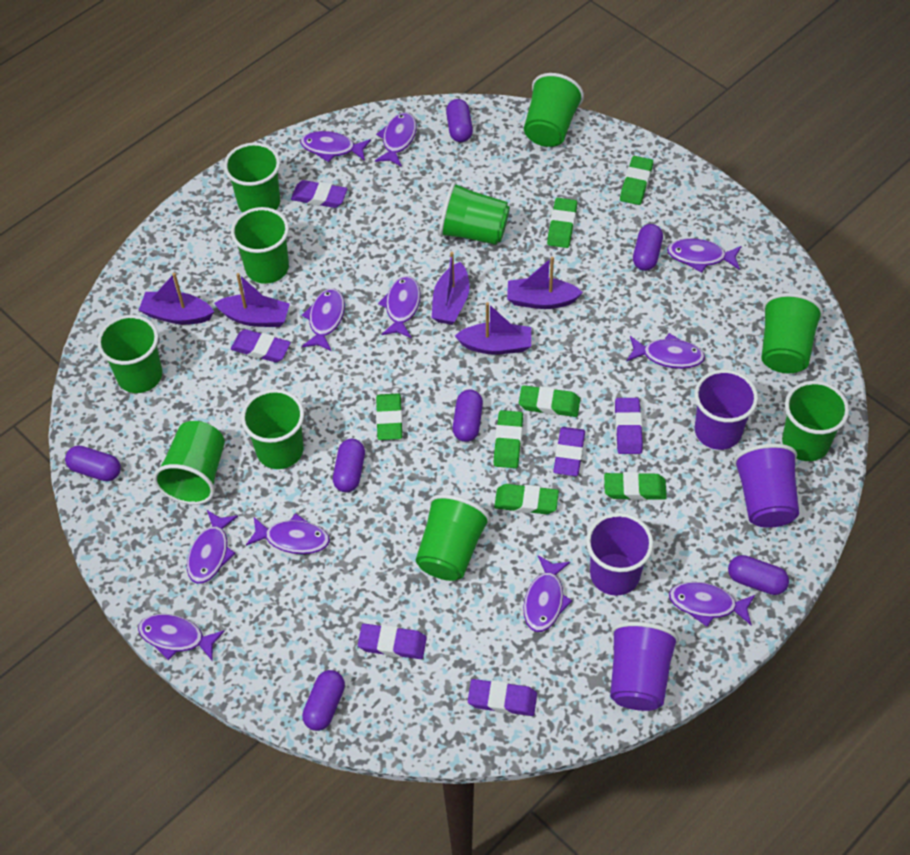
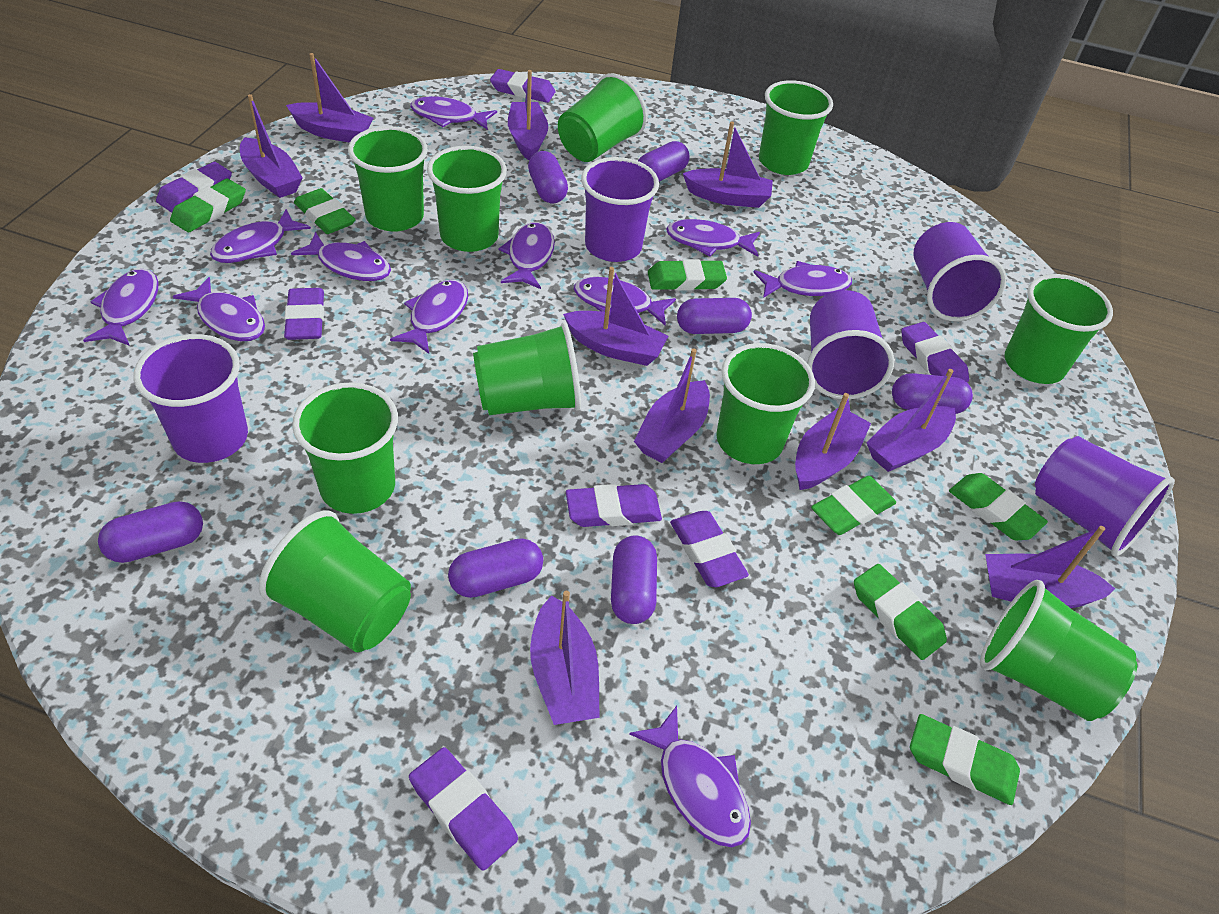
purple boat: 5 -> 10
purple cup: 4 -> 5
purple eraser: 6 -> 7

